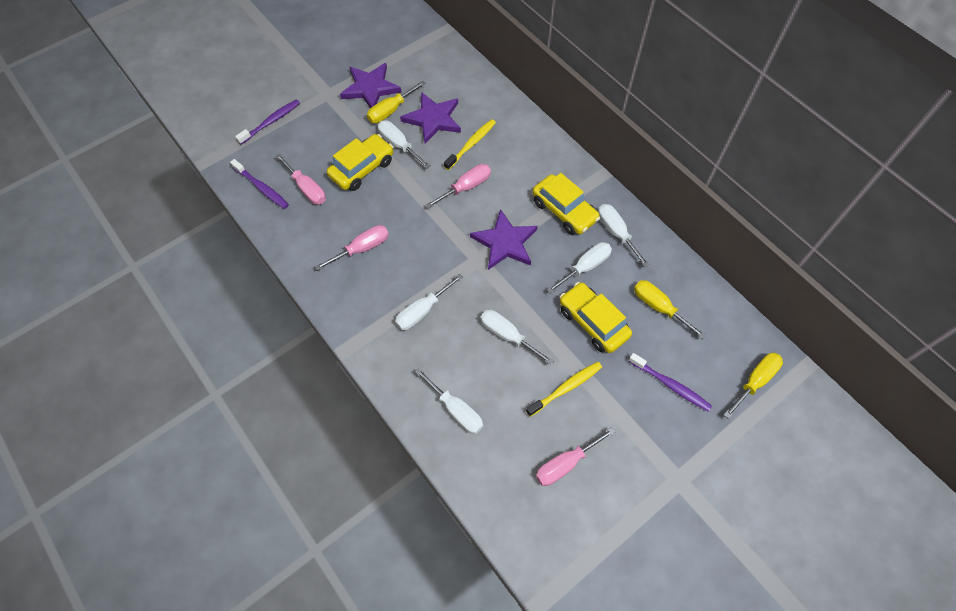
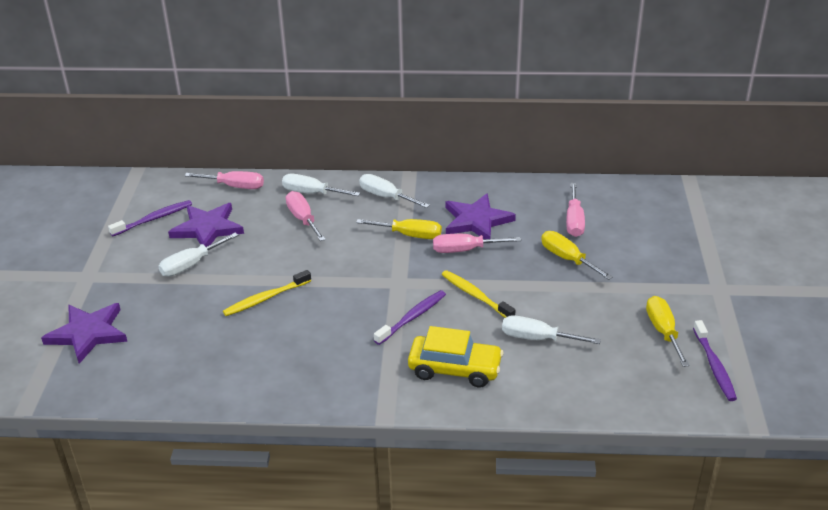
white screwdriver: 6 -> 4
yellow car: 3 -> 1

